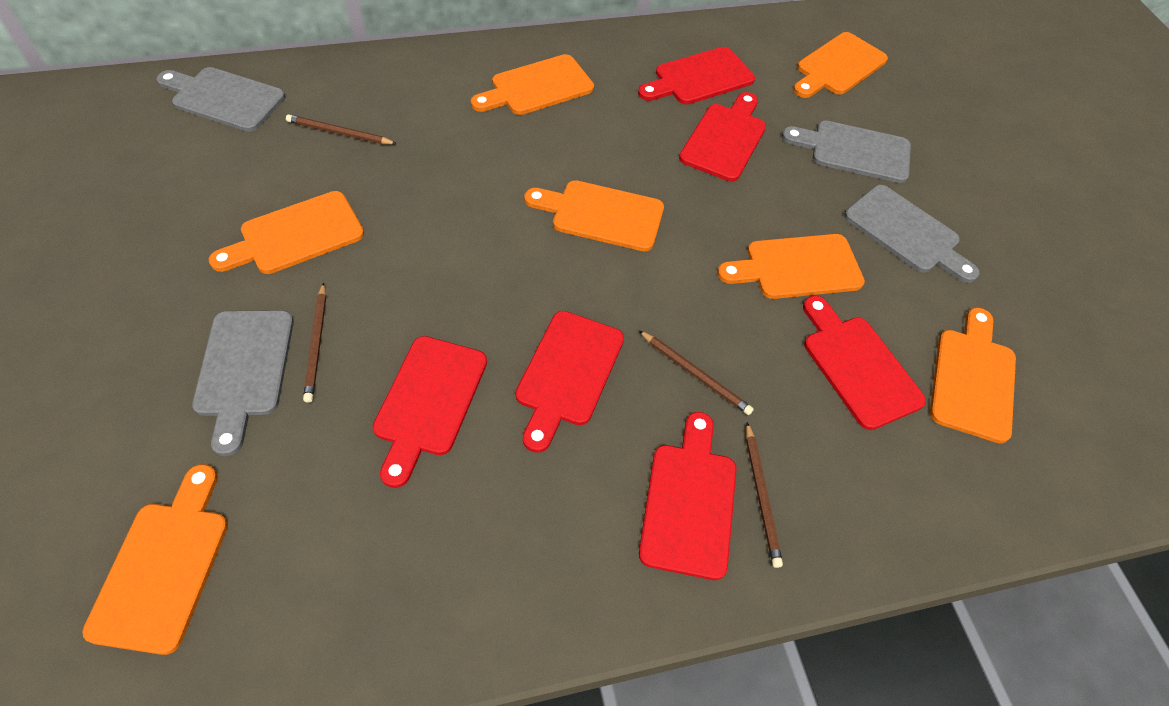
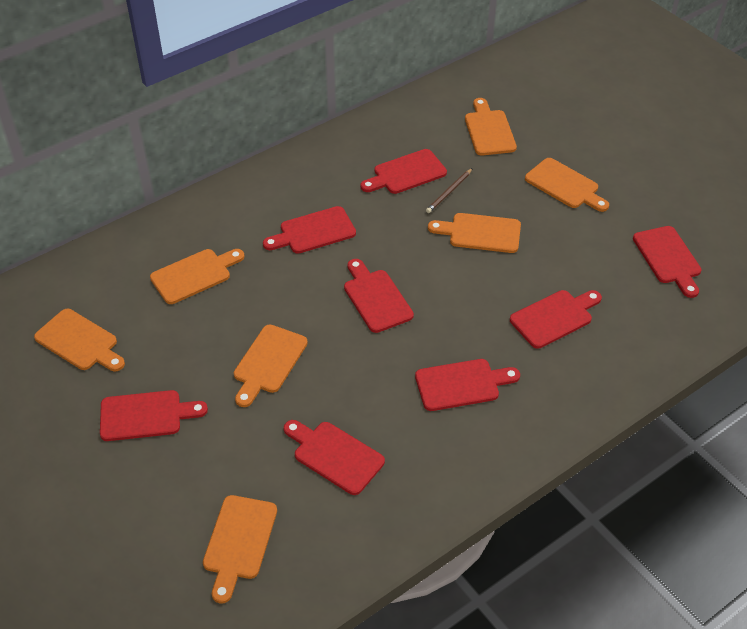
brown pencil: 4 -> 1
grey cutting board: 4 -> 0
red cutting board: 6 -> 8

